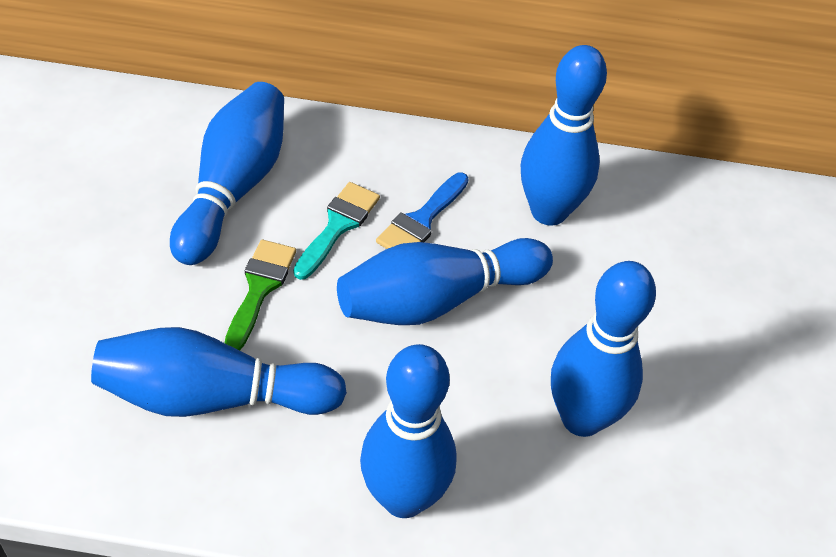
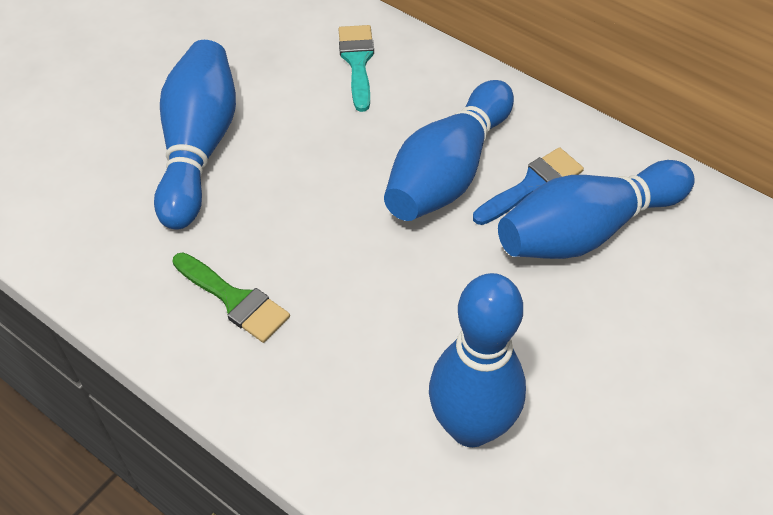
blue bowling pin: 6 -> 4

